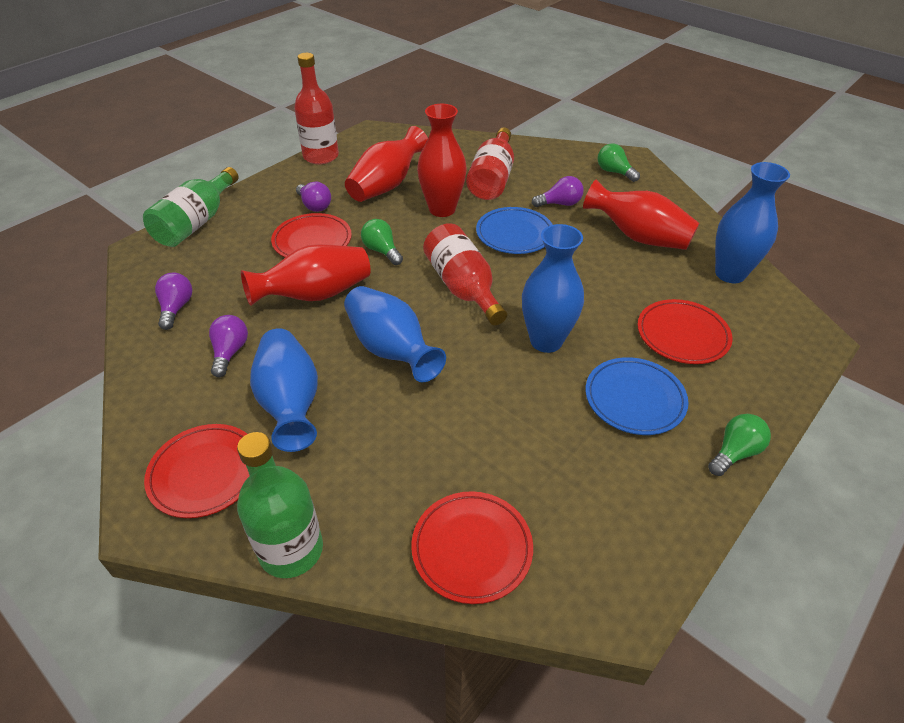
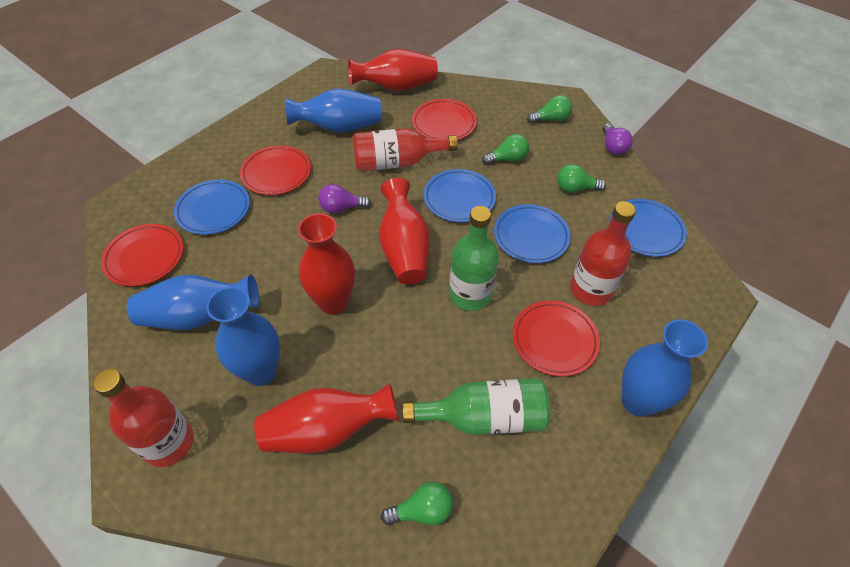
blue plate: 2 -> 4
green light bulb: 3 -> 4
purple light bulb: 4 -> 2

